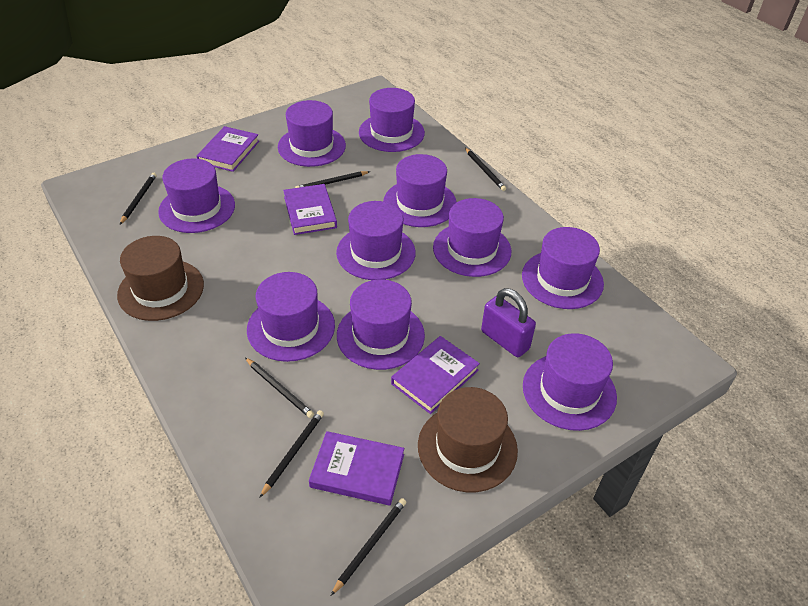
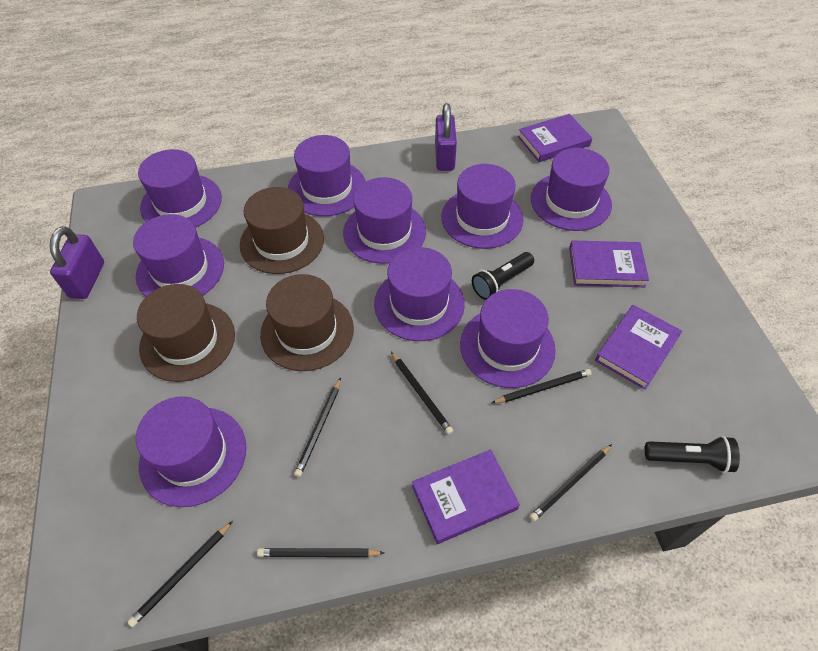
black flashlight: 0 -> 2
brown hat: 2 -> 3
purple hat: 10 -> 9
purple padlock: 1 -> 2

